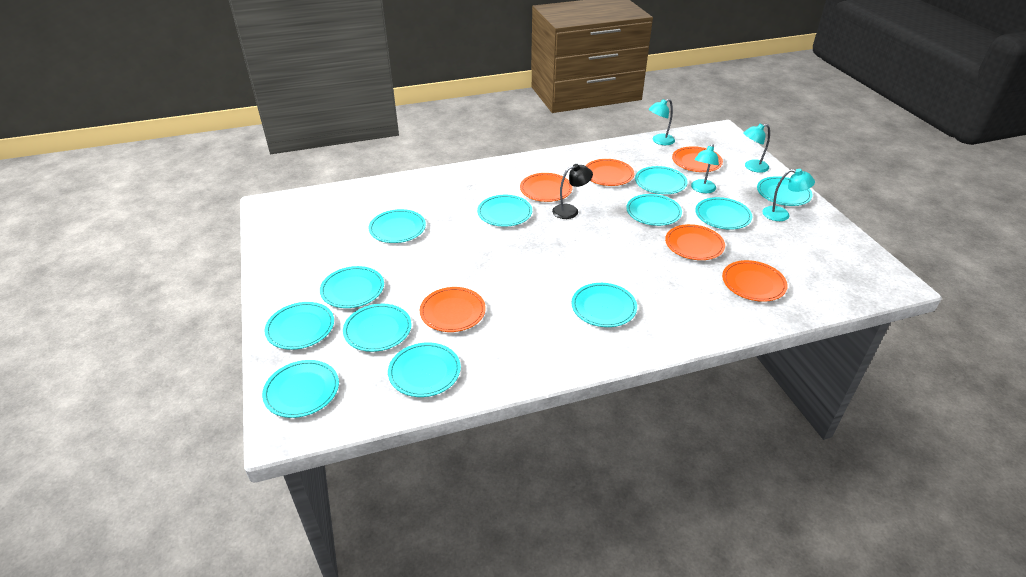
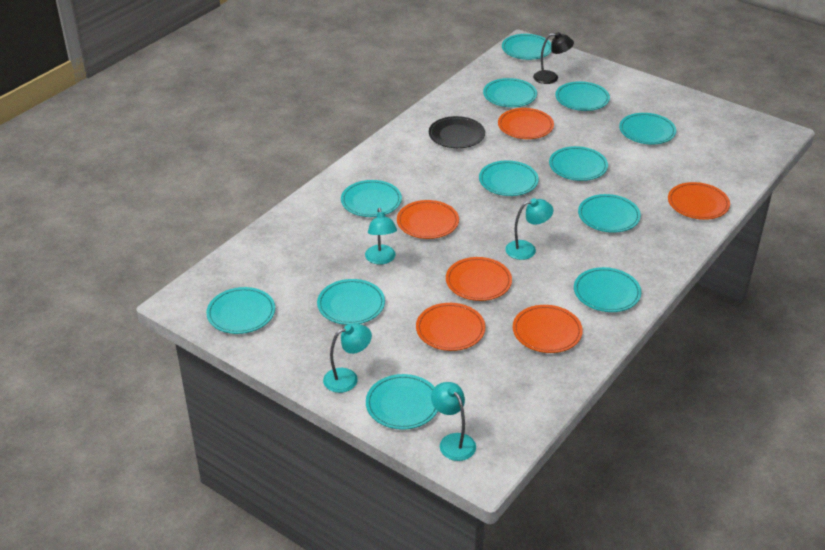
black plate: 0 -> 1

